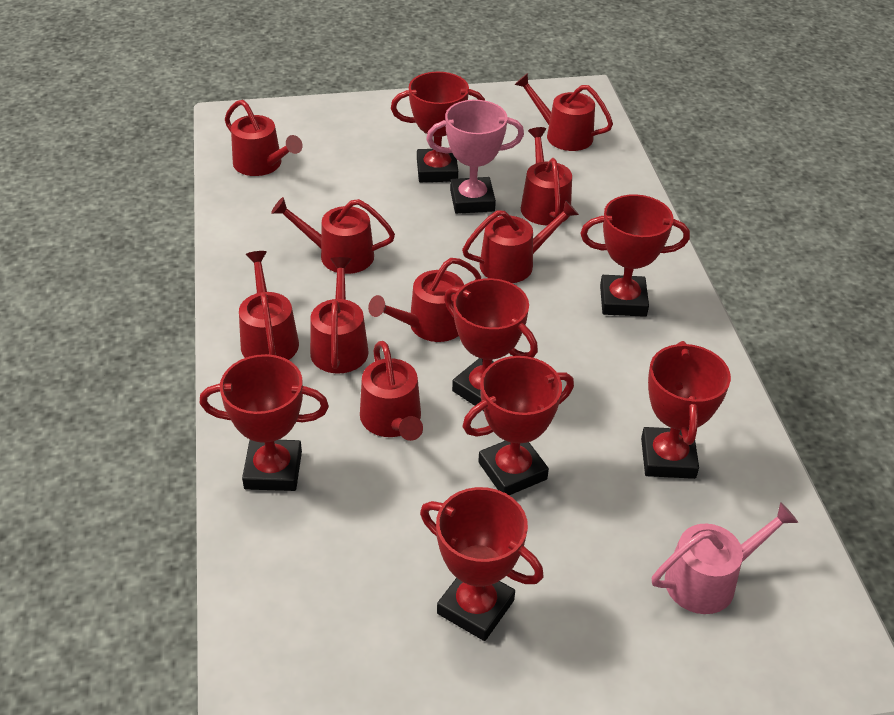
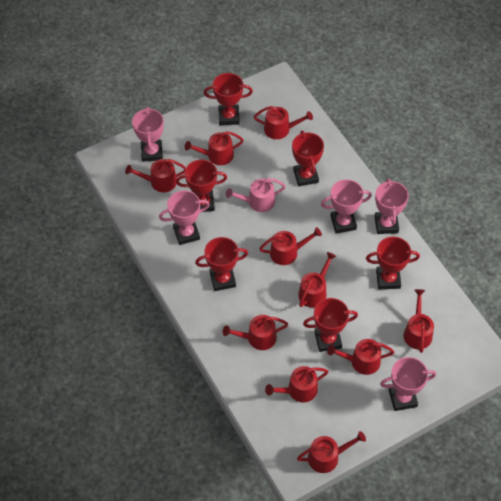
pink trophy: 1 -> 5
red trophy: 7 -> 6
red watering can: 9 -> 10

